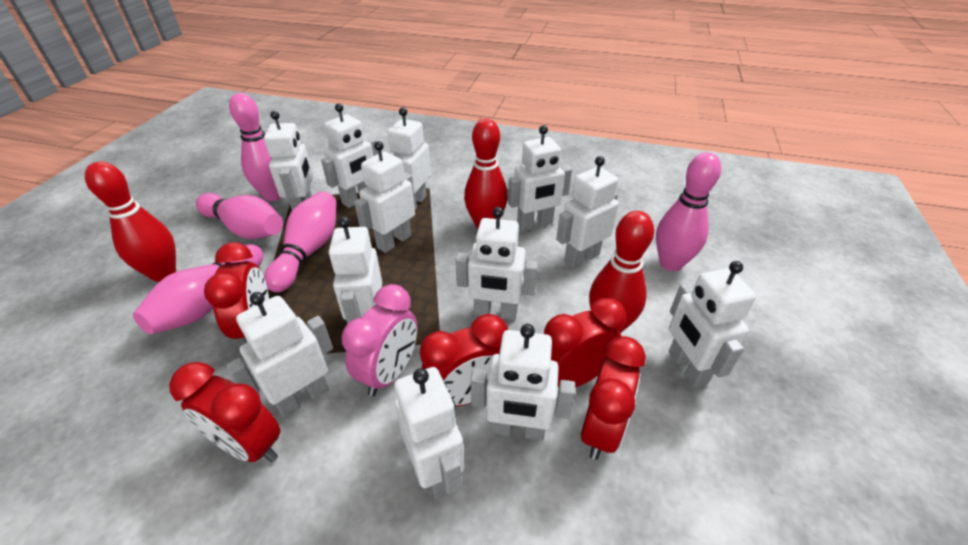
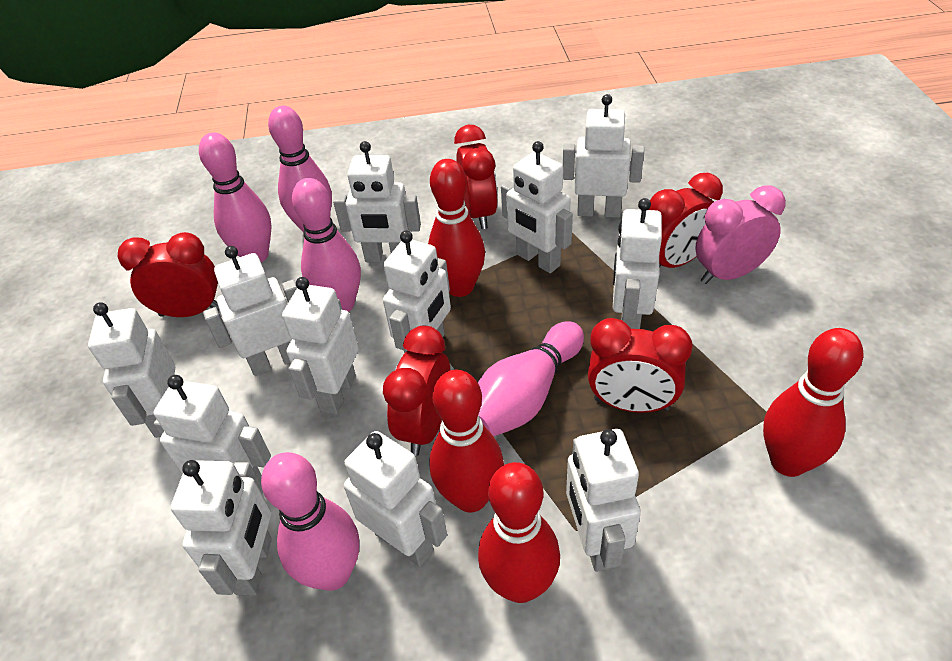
red bowling pin: 3 -> 4

